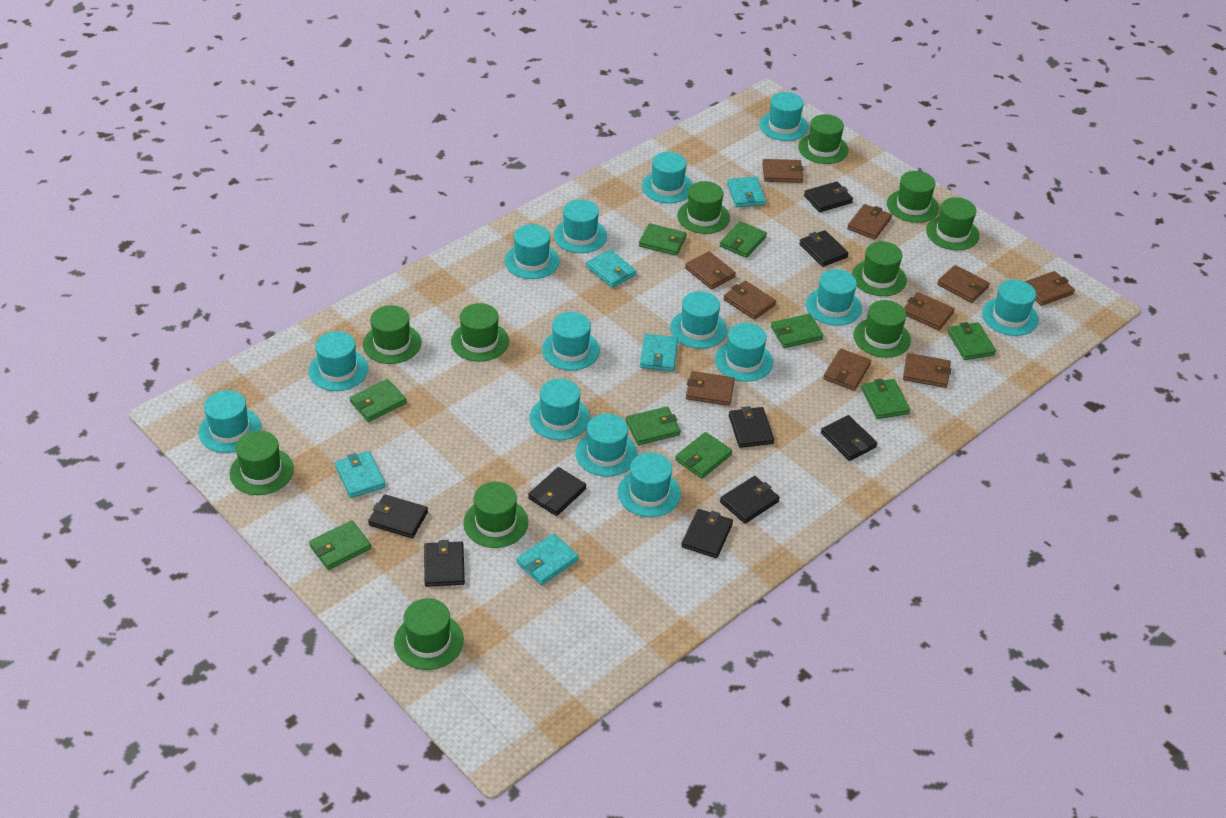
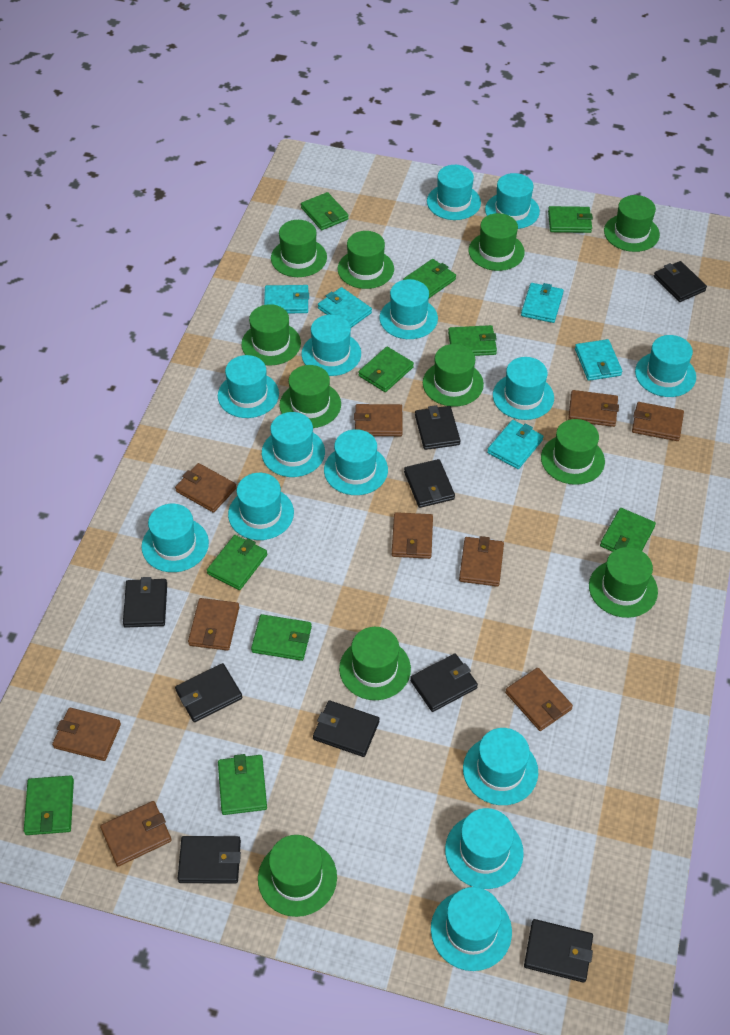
green wallet: 9 -> 10

